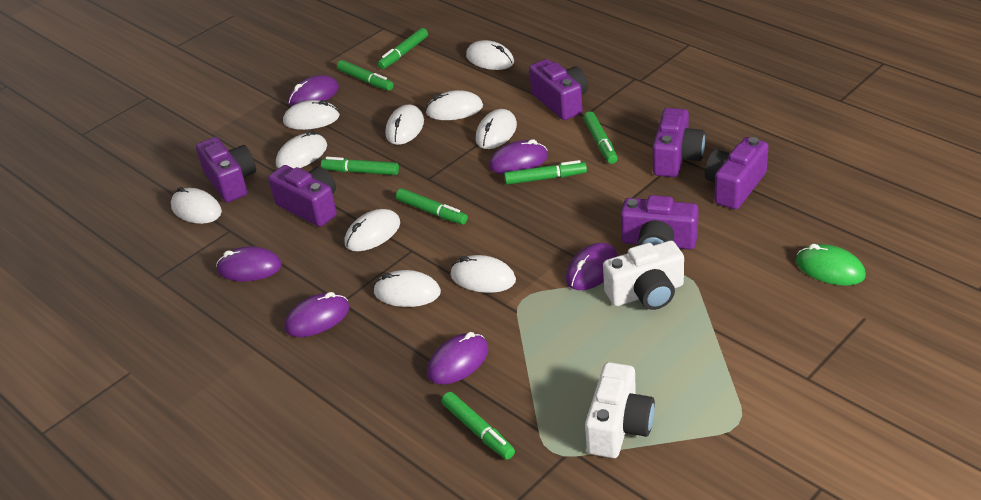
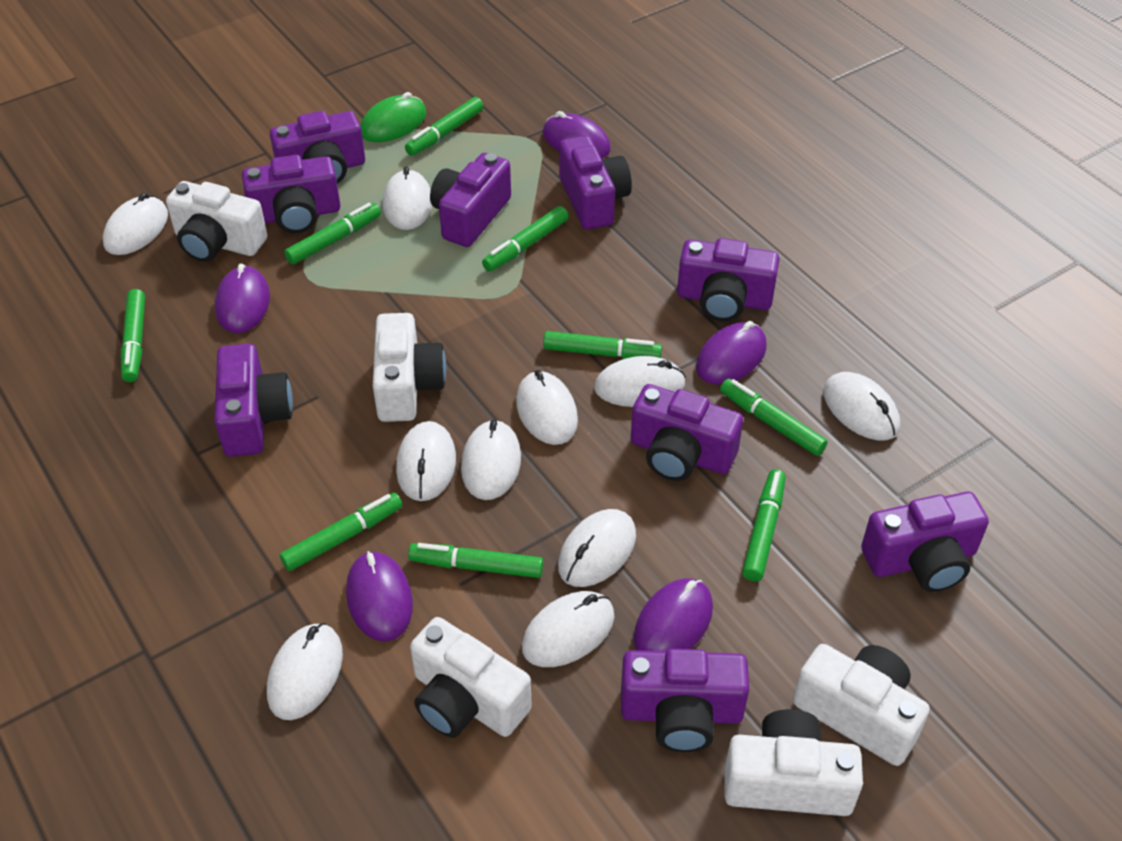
green marker: 7 -> 9
purple camera: 6 -> 9
purple mouse: 6 -> 5
white camera: 2 -> 5

